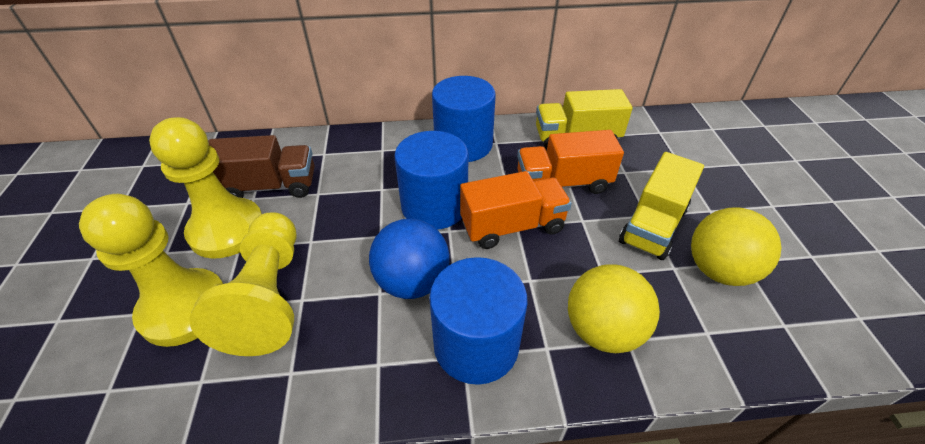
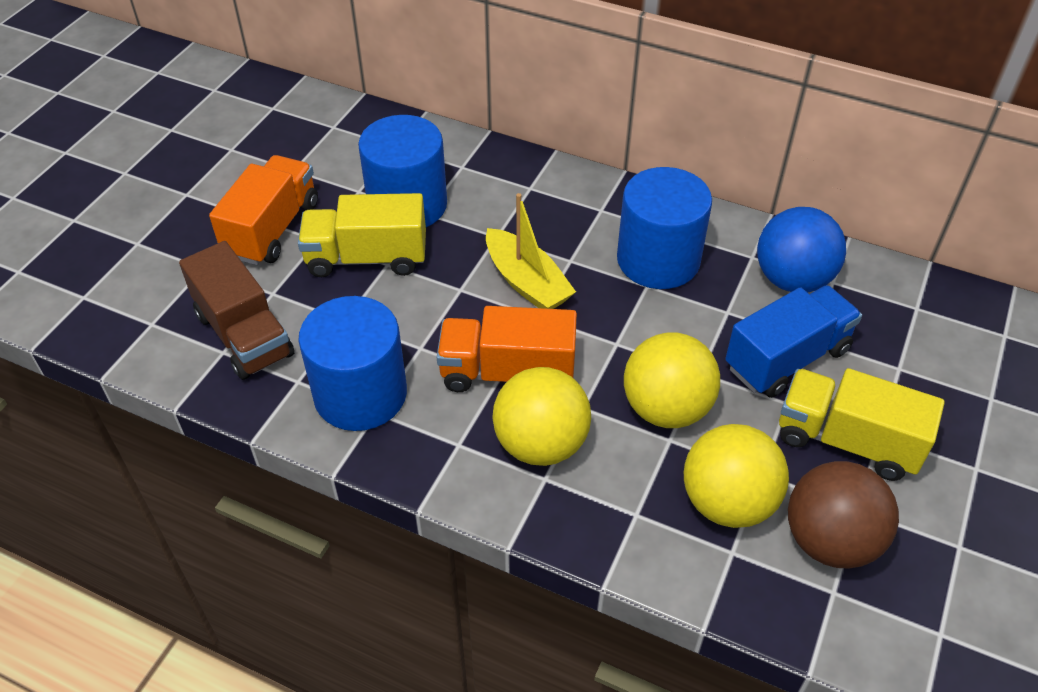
blue truck: 0 -> 1
brown ball: 0 -> 1
yellow ball: 2 -> 3
yellow boat: 0 -> 1
yellow pawn: 3 -> 0

